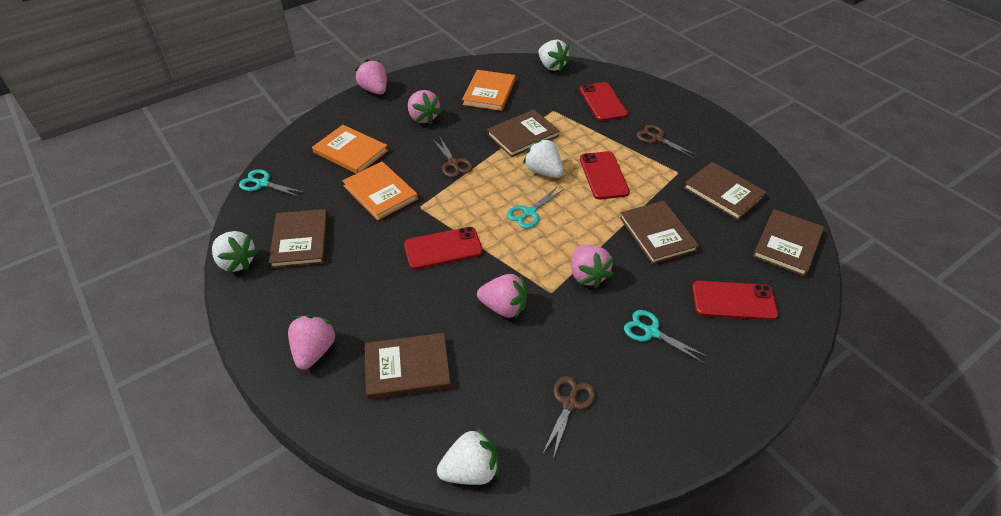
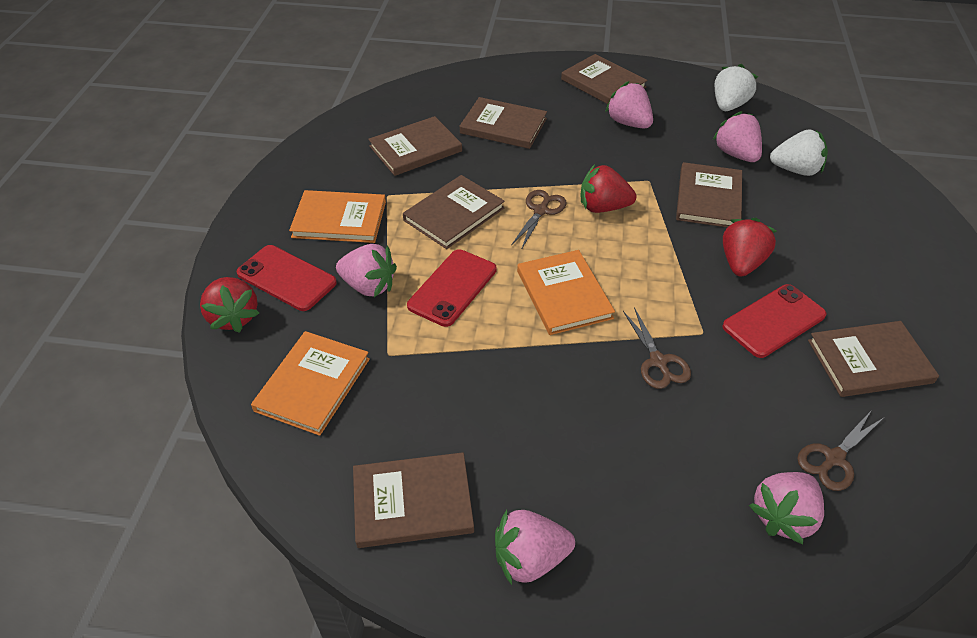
brown book: 6 -> 7
red phone: 4 -> 3
red strawberry: 0 -> 3
turquoise scissors: 3 -> 0
white strawberry: 4 -> 2

